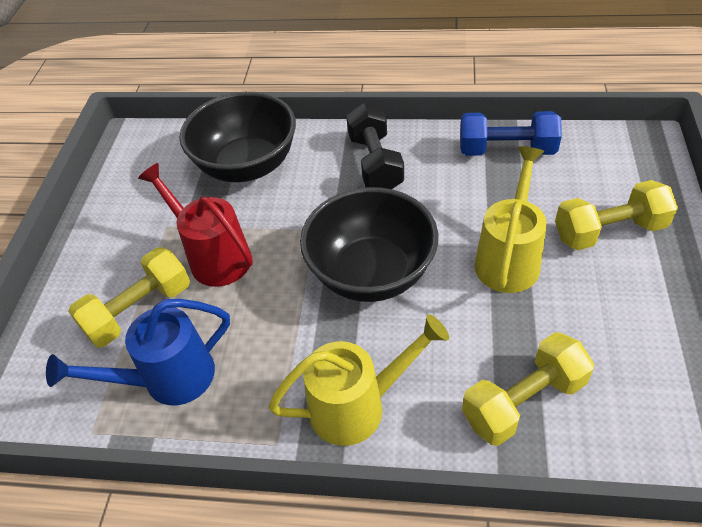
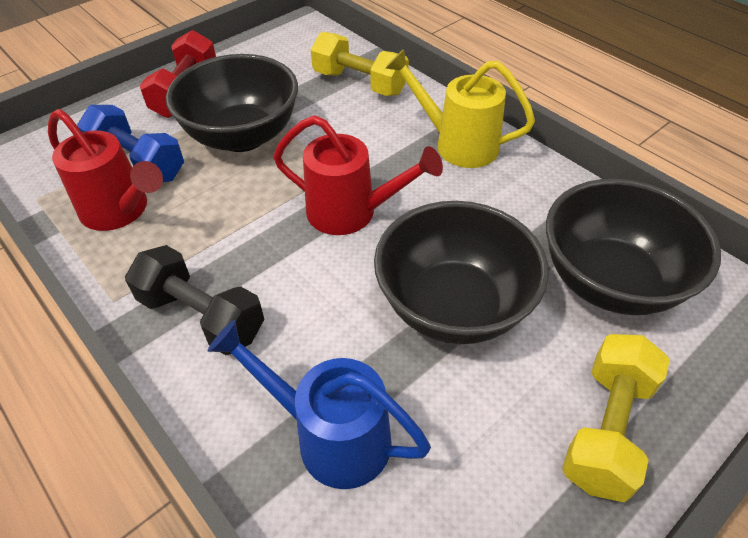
black bowl: 2 -> 3
red dumbbell: 0 -> 1
red watering can: 1 -> 2
yellow dumbbell: 3 -> 2
yellow watering can: 2 -> 1

